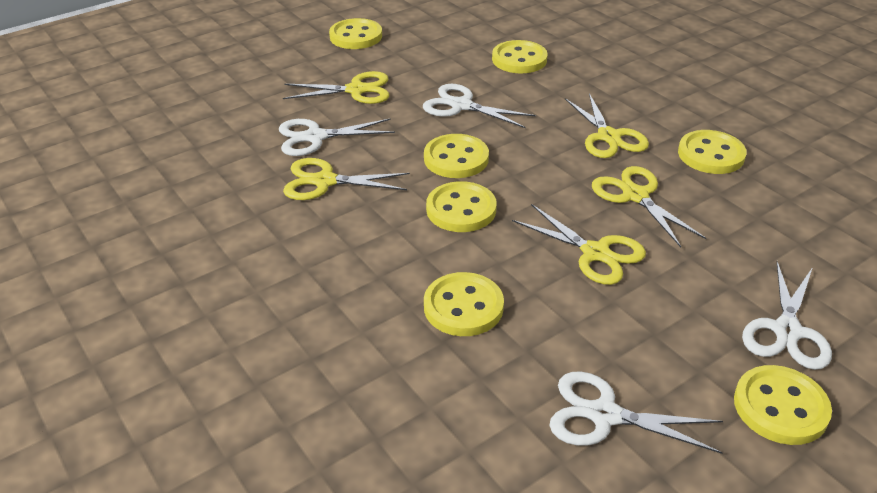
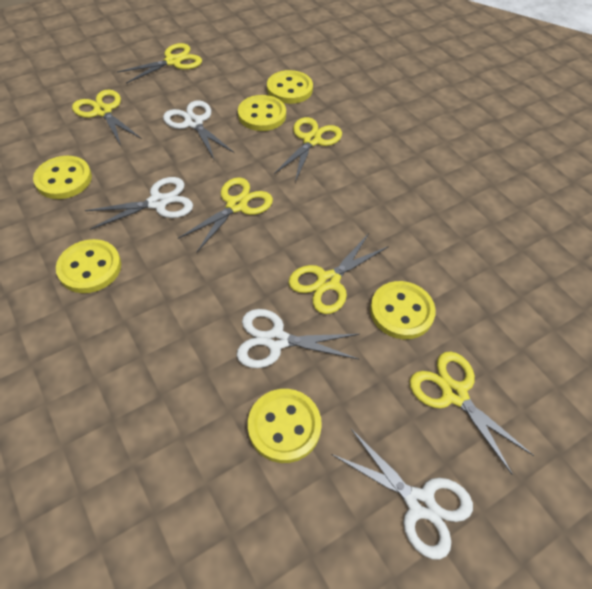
yellow button: 7 -> 6
yellow scissors: 5 -> 6

